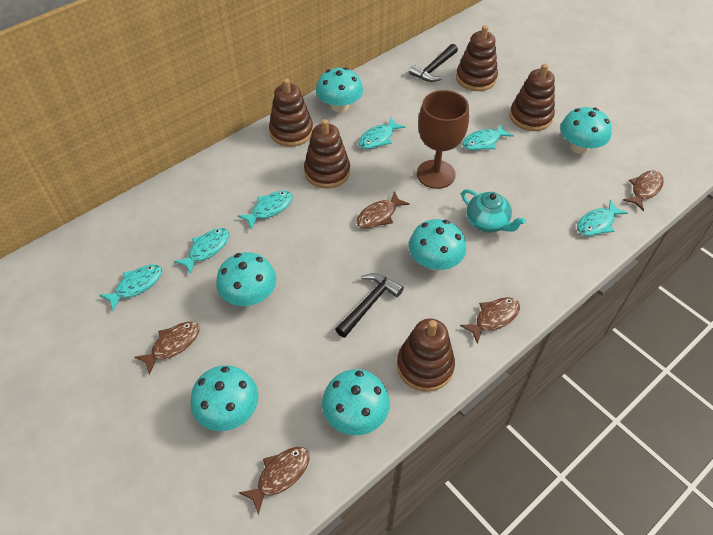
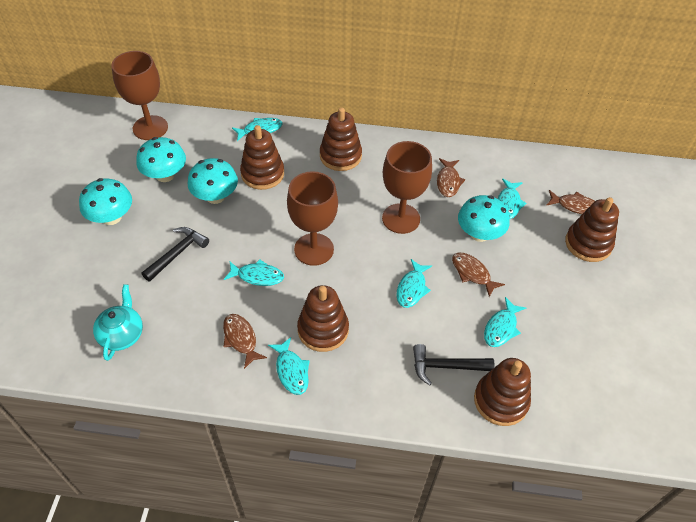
brown fish: 5 -> 4
brown goblet: 1 -> 3
turquoise mushroom: 6 -> 4

